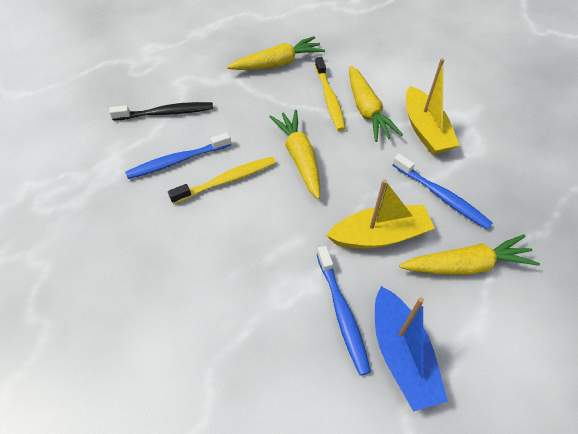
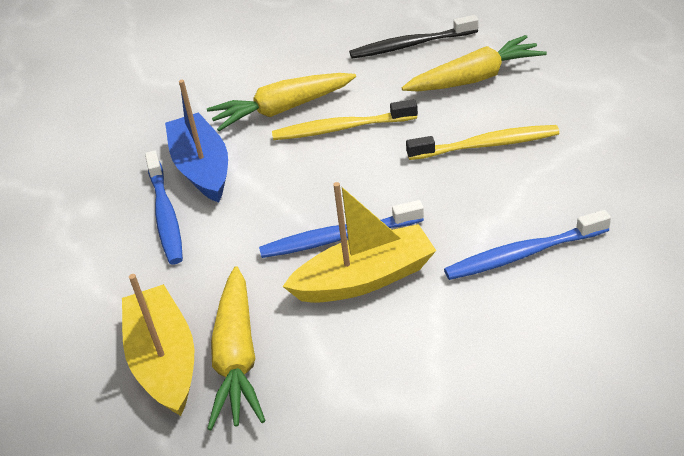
yellow carrot: 4 -> 3

